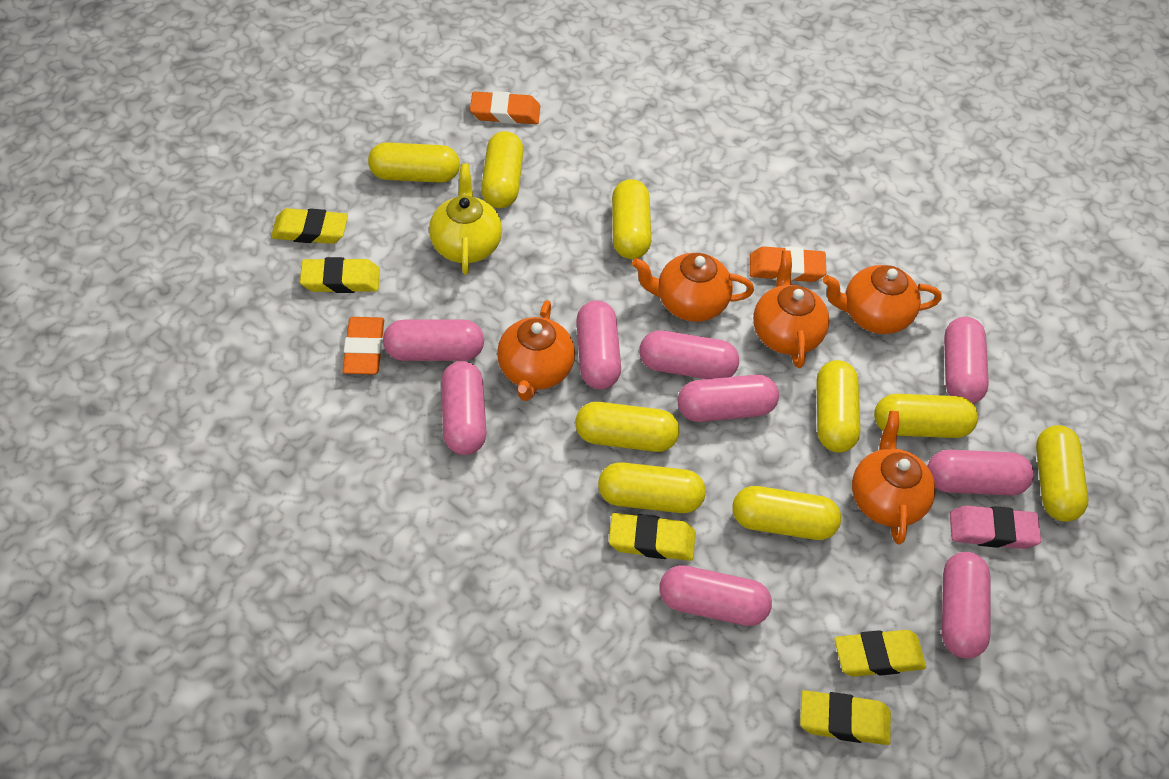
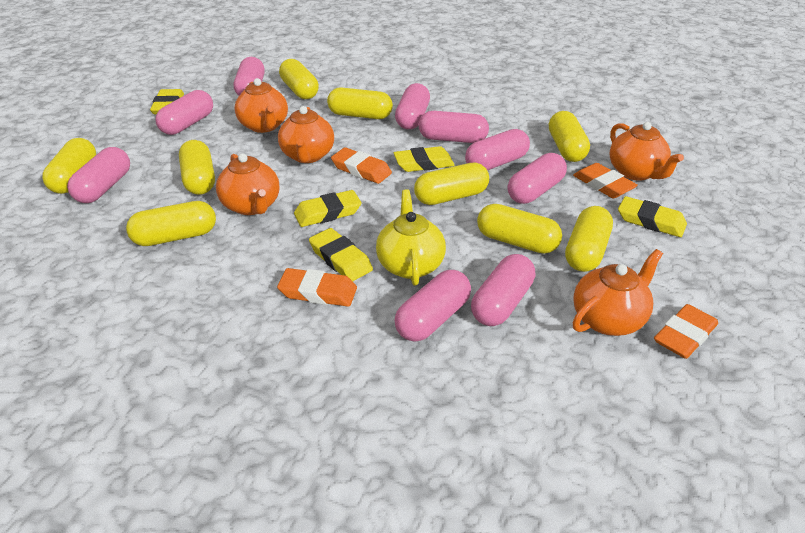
orange eraser: 3 -> 4
pink eraser: 1 -> 0

